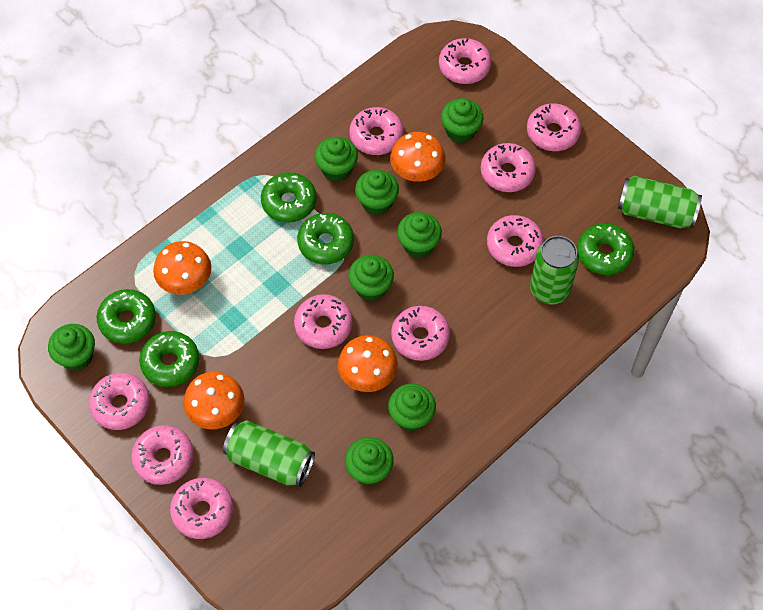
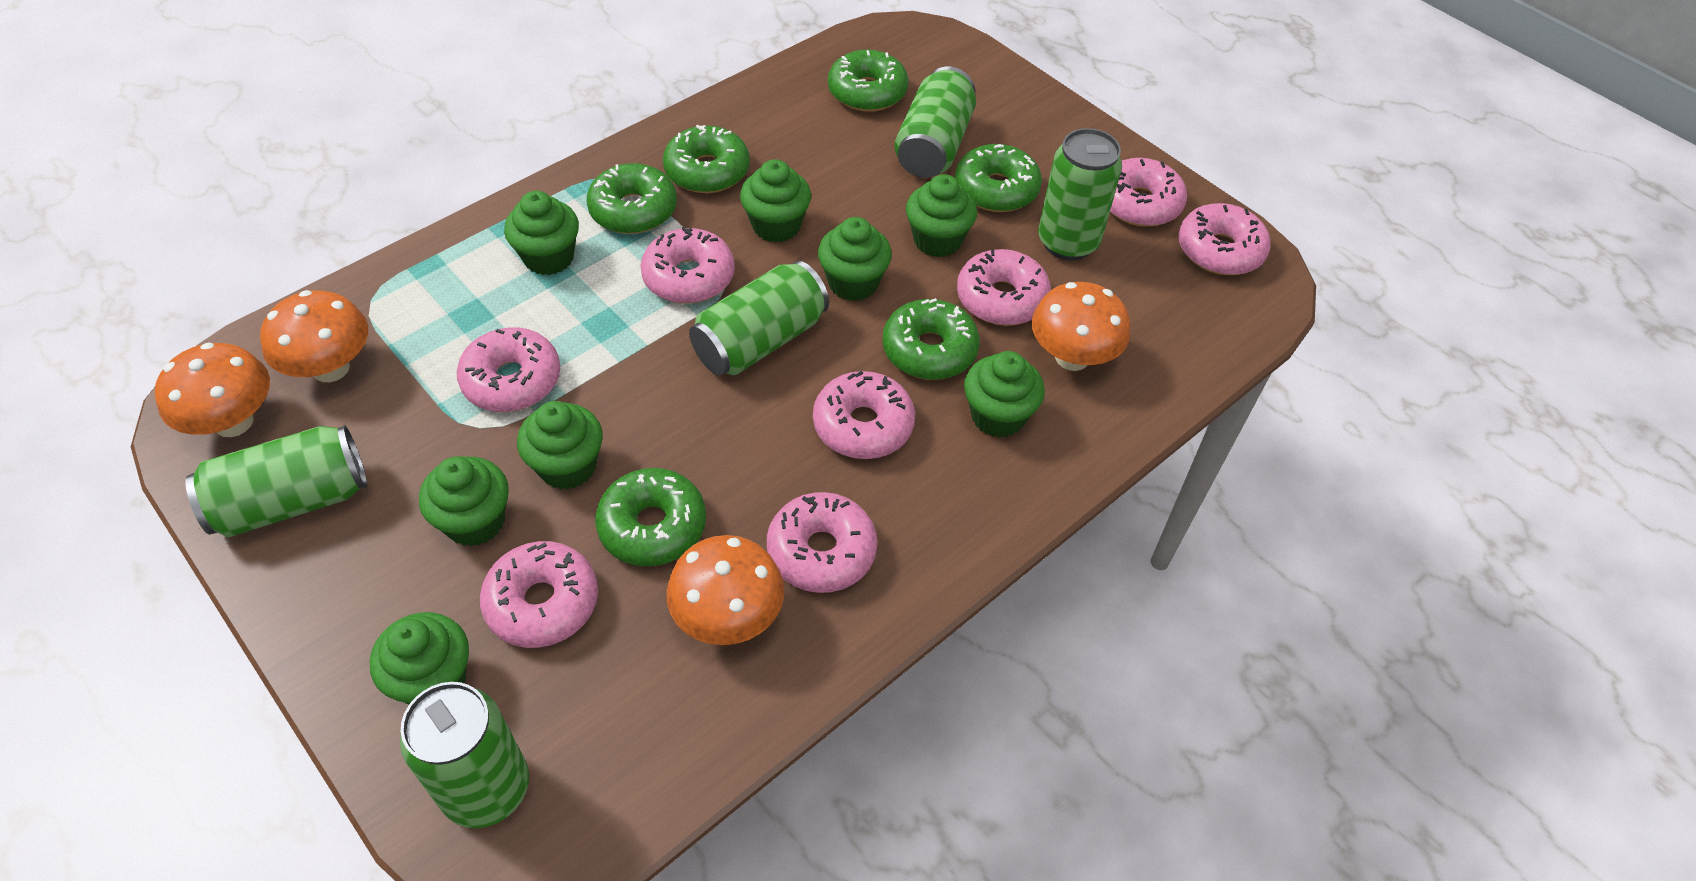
green can: 3 -> 5
green donut: 5 -> 6
pink donut: 10 -> 8

